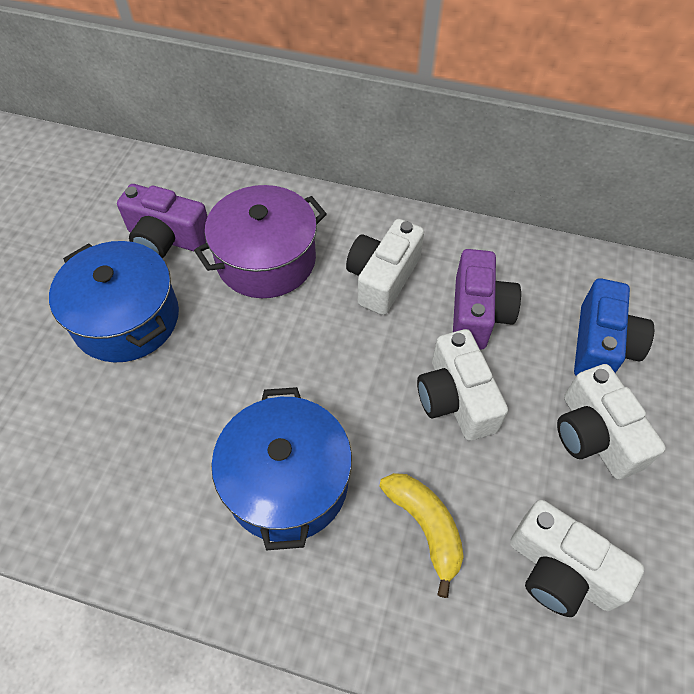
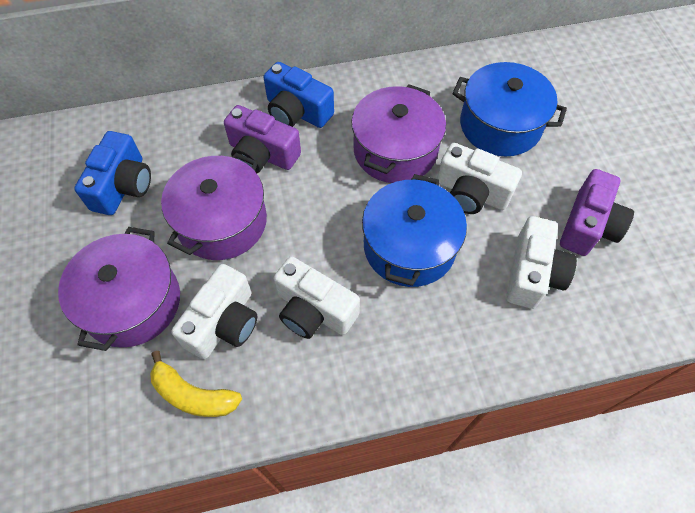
blue camera: 1 -> 2
purple pot: 1 -> 3

